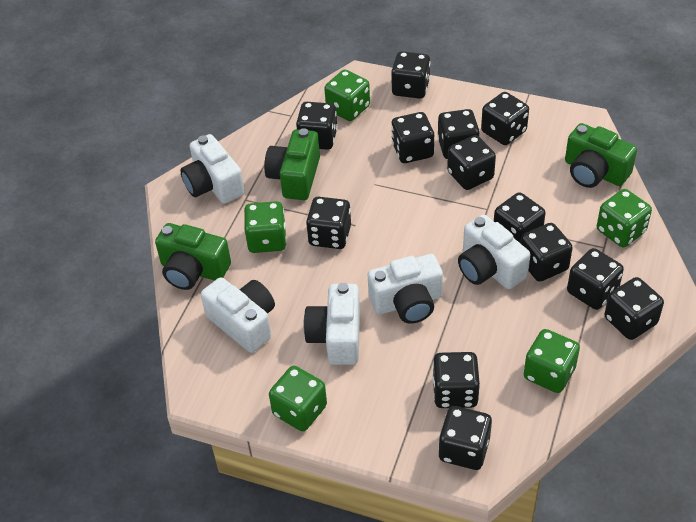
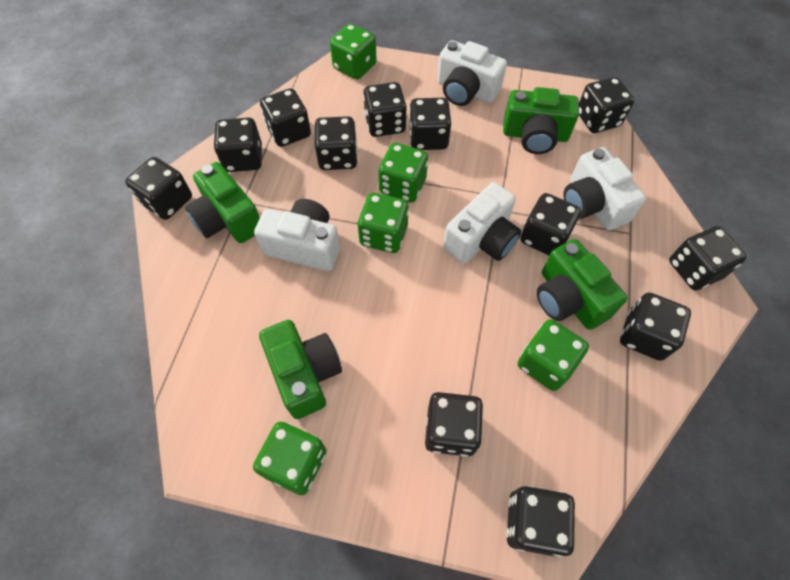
black dice: 13 -> 12
green camera: 3 -> 4
white camera: 5 -> 4

